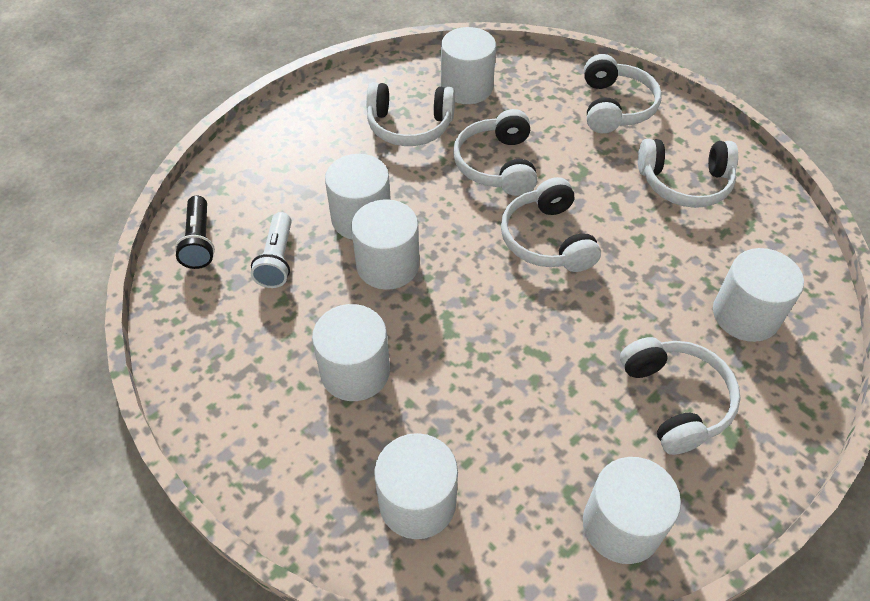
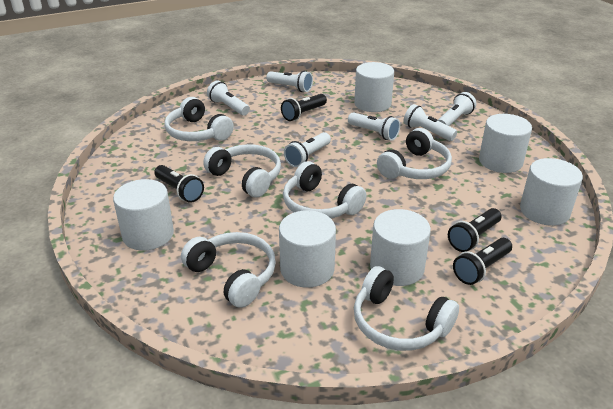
black flashlight: 1 -> 4
white cylinder: 7 -> 6
white flashlight: 1 -> 6

